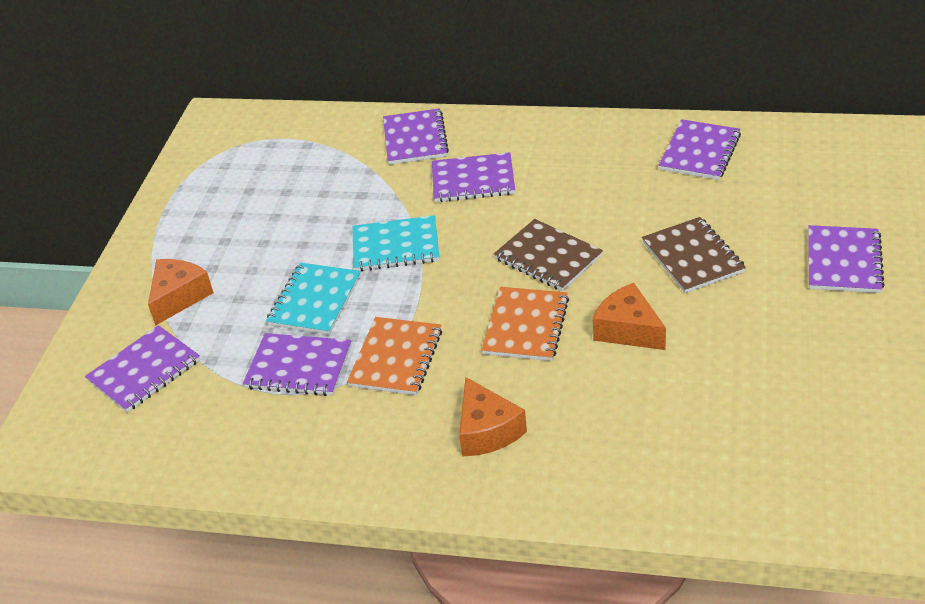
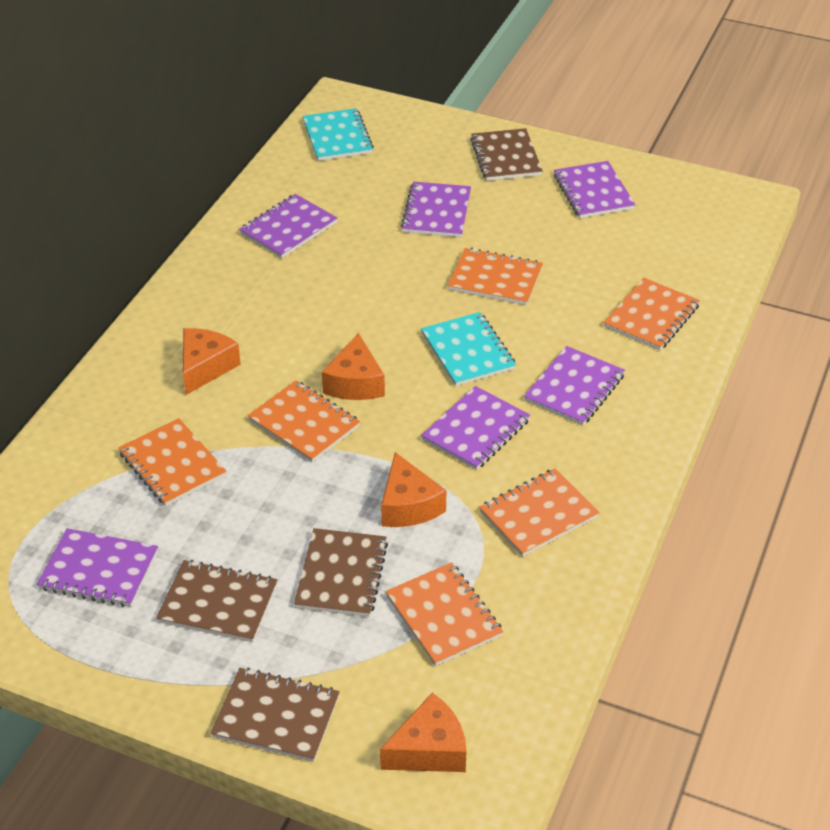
brown notebook: 2 -> 4
orange cheese: 3 -> 4
orange notebook: 2 -> 6

